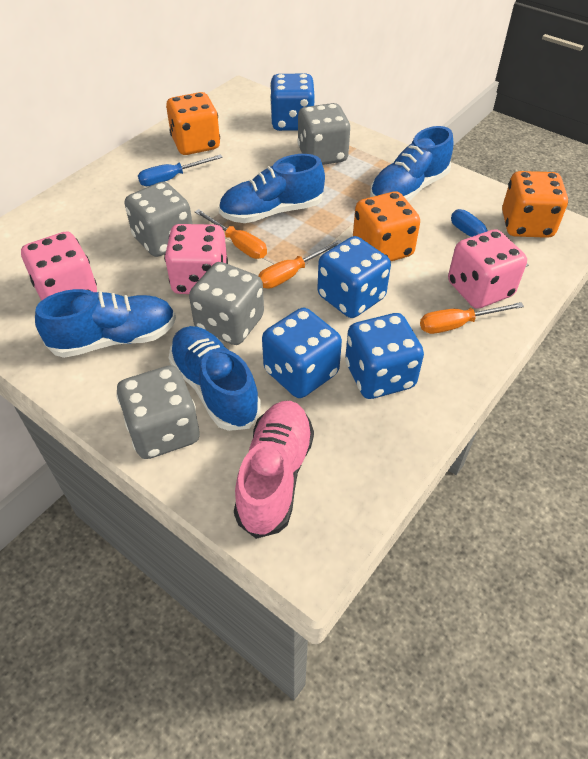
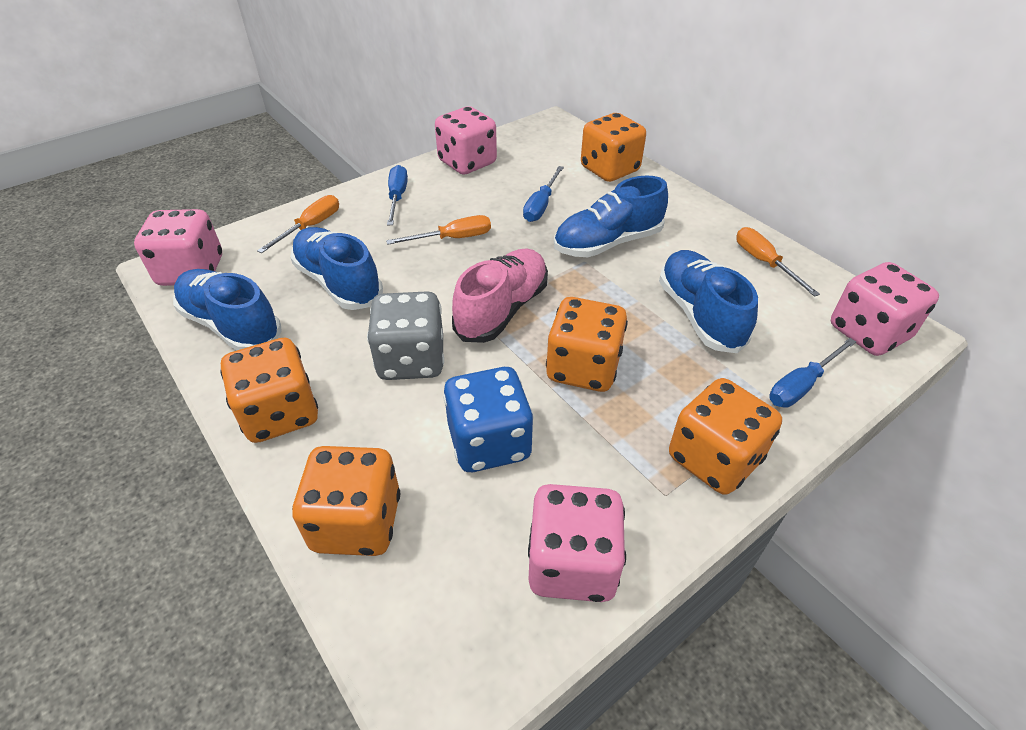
blue dice: 4 -> 1
blue screwdriver: 2 -> 3
grey dice: 4 -> 1
orange dice: 3 -> 5
pink dice: 3 -> 4

